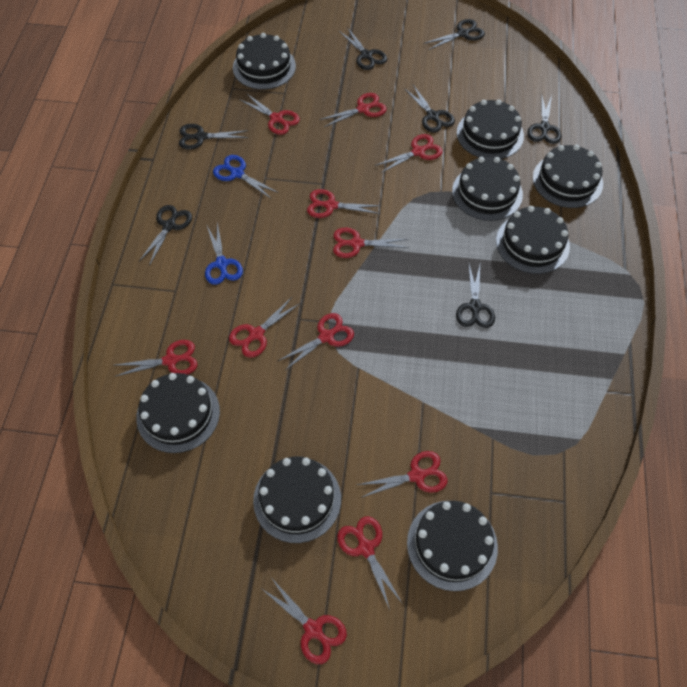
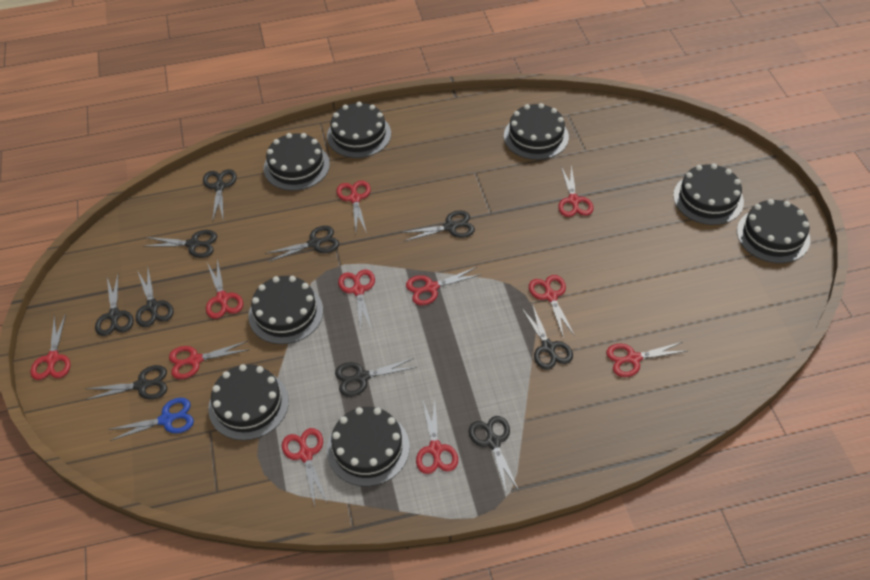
black scissors: 7 -> 10
blue scissors: 2 -> 1

